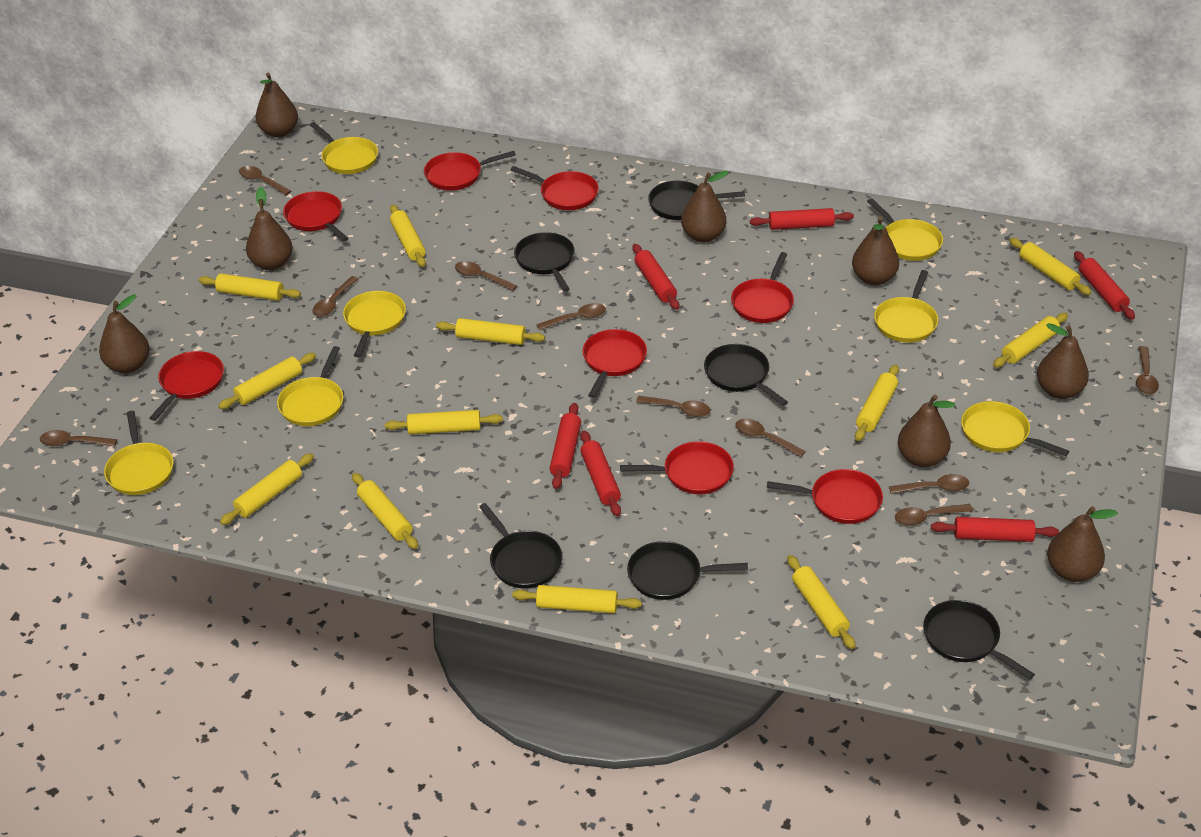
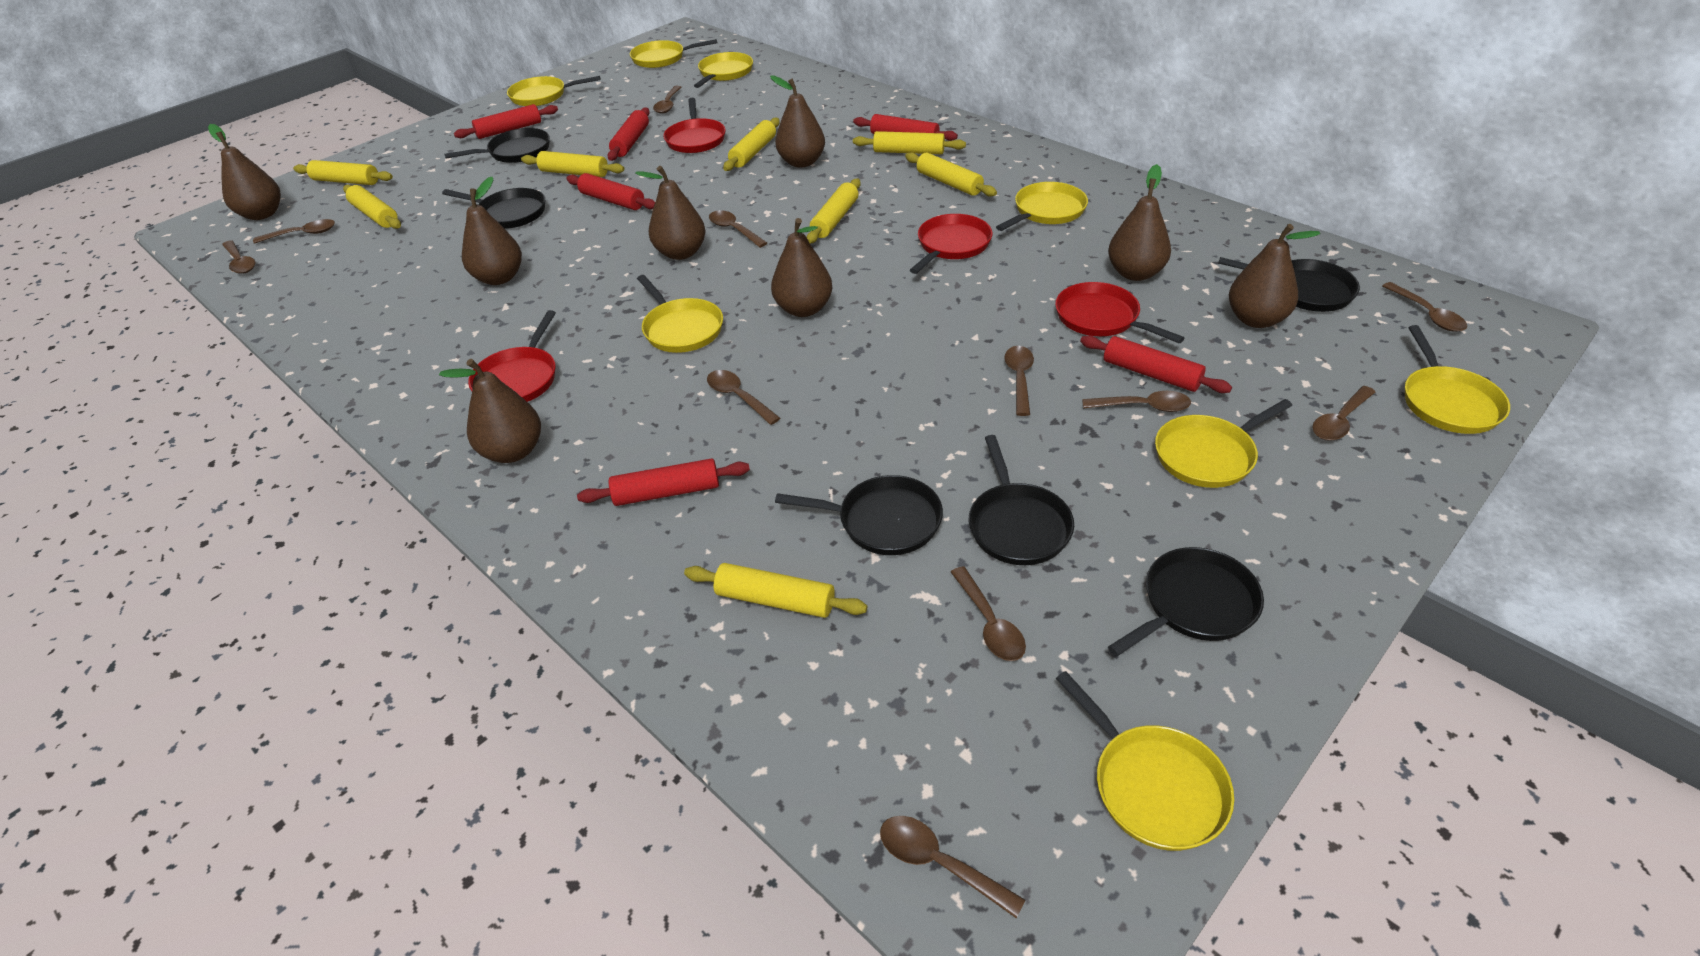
brown spoon: 10 -> 11
red pan: 8 -> 4
yellow pan: 7 -> 8
yellow rolling pin: 12 -> 8

